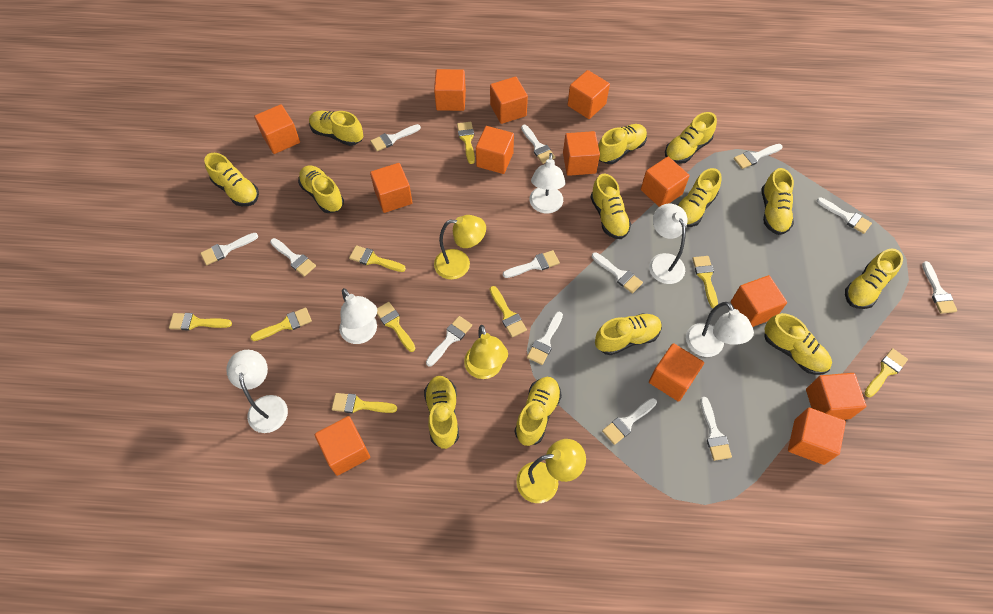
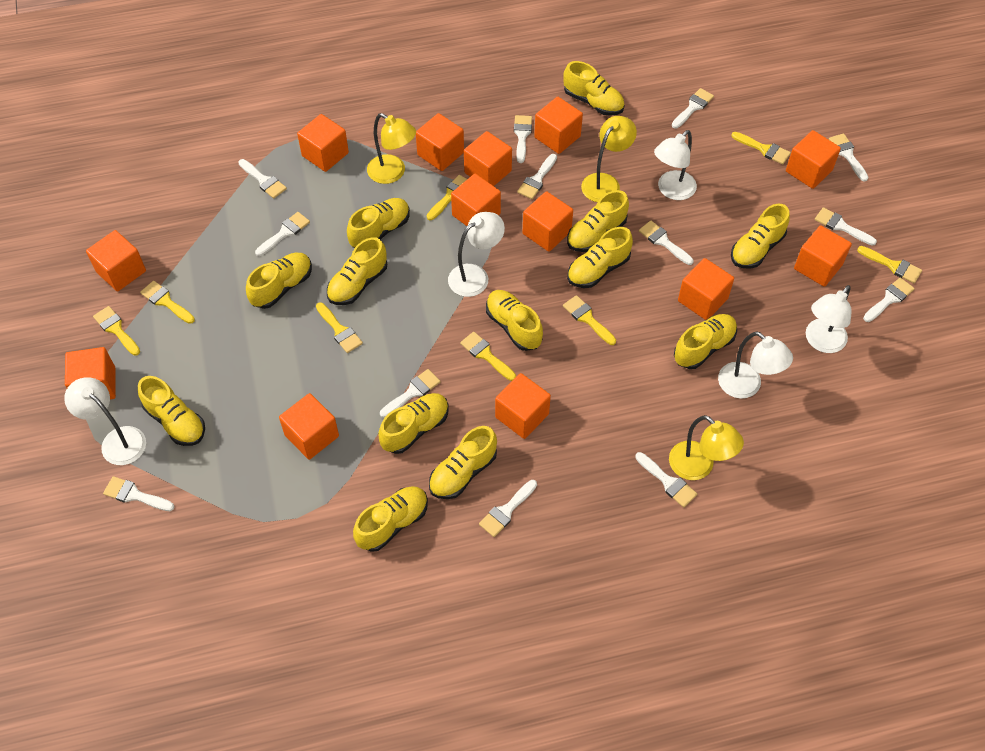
yellow brush: 9 -> 8

